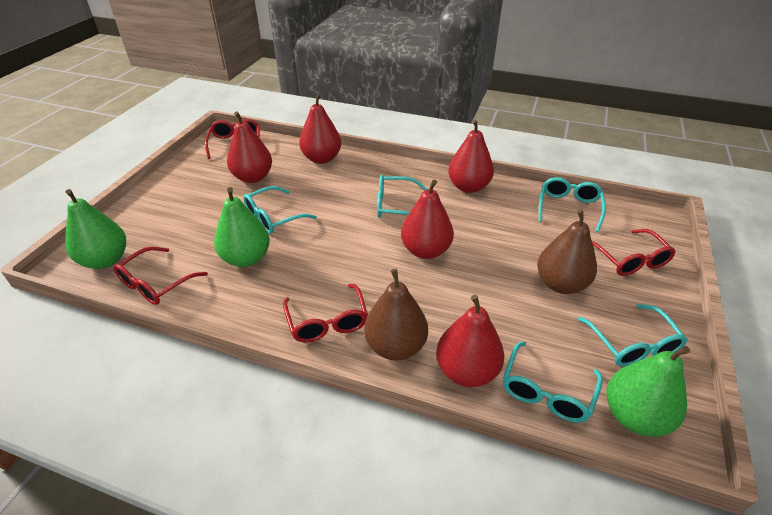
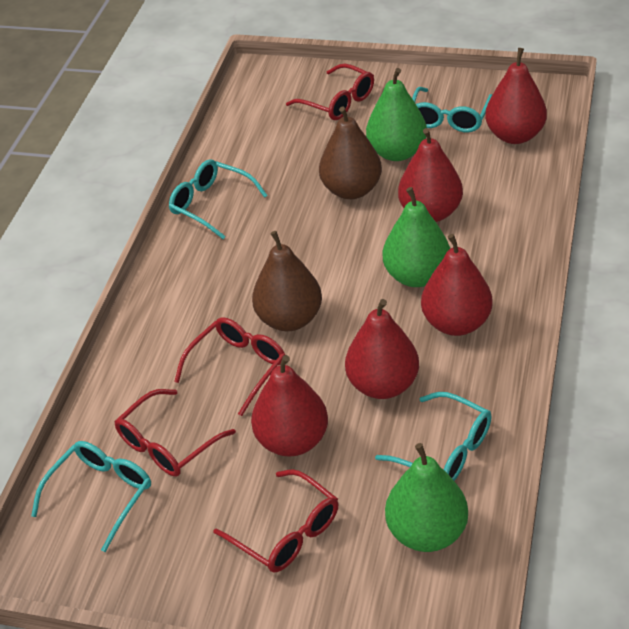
turquoise glasses: 5 -> 4

